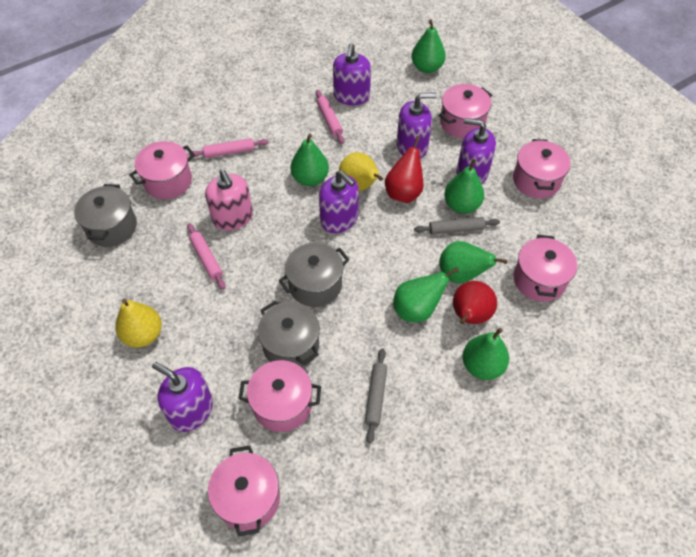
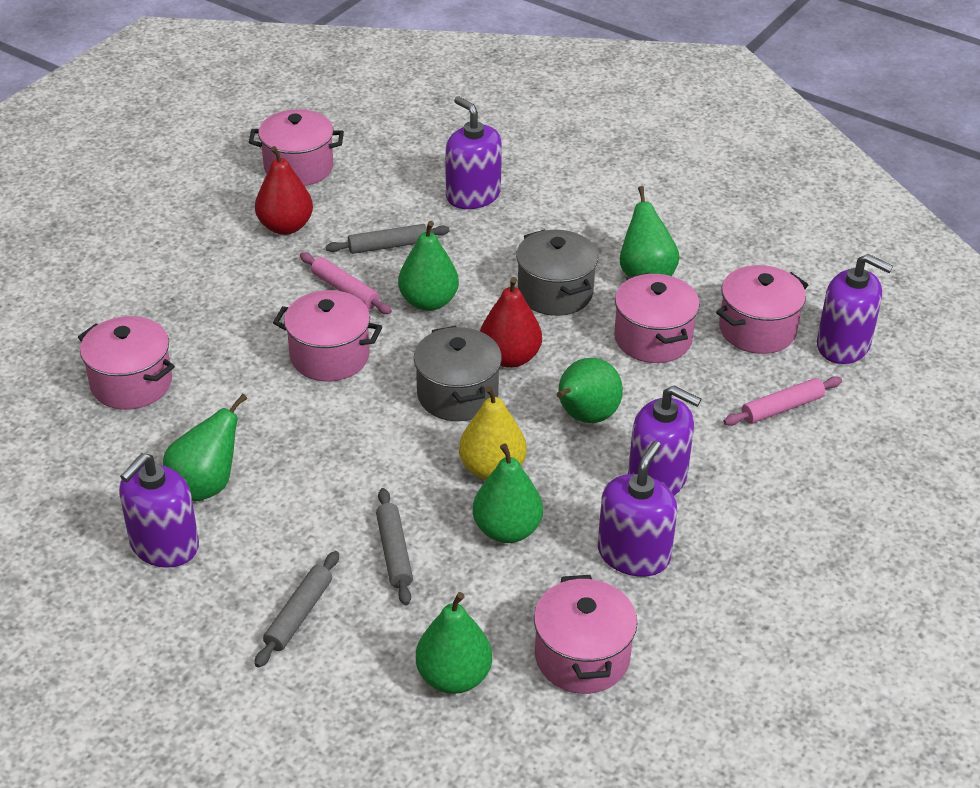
grey pot: 3 -> 2
grey rolling pin: 2 -> 3
pink rolling pin: 3 -> 2
pink soap dispenser: 1 -> 0
yellow pear: 2 -> 1

